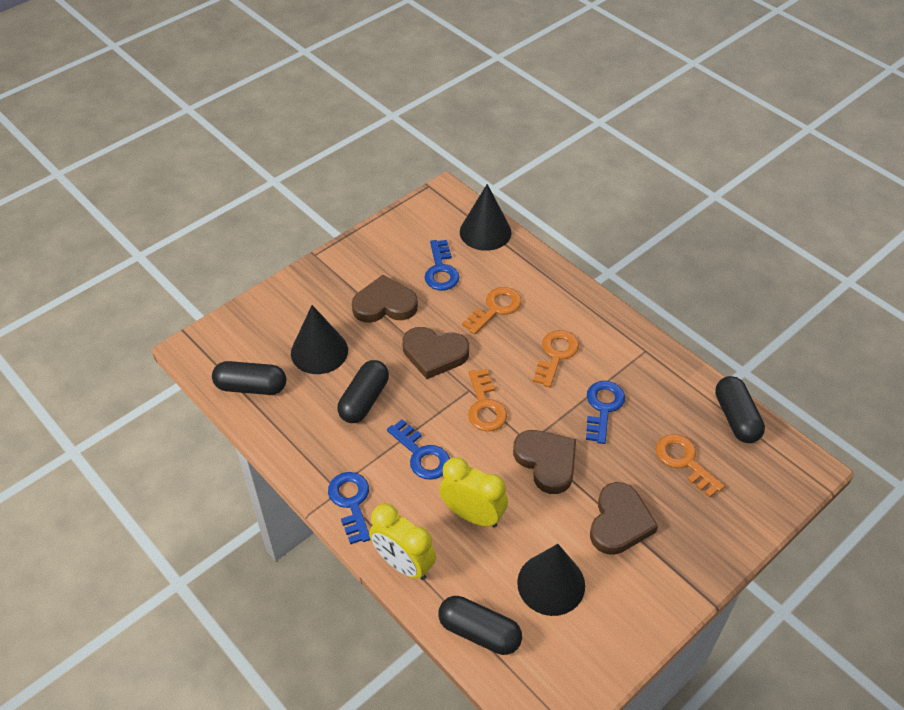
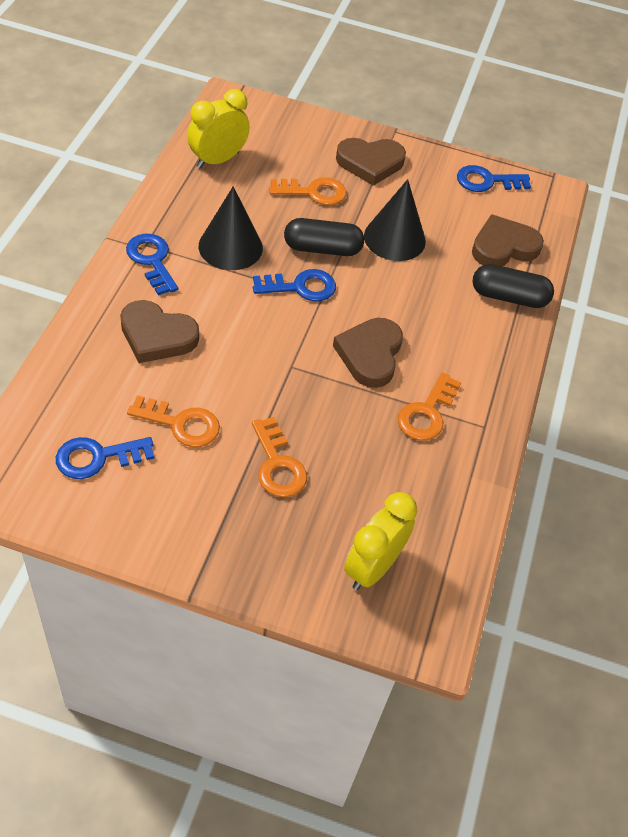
black capsule: 4 -> 2
black cone: 3 -> 2

